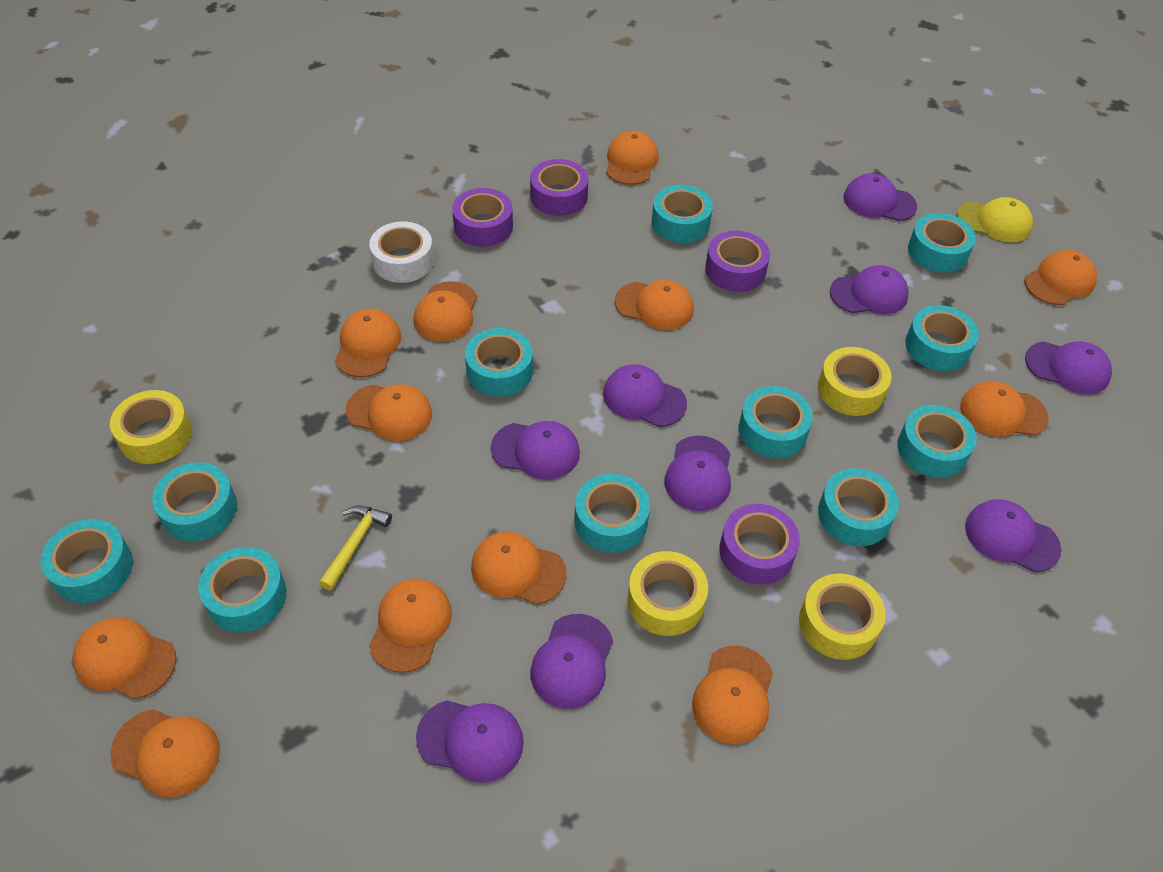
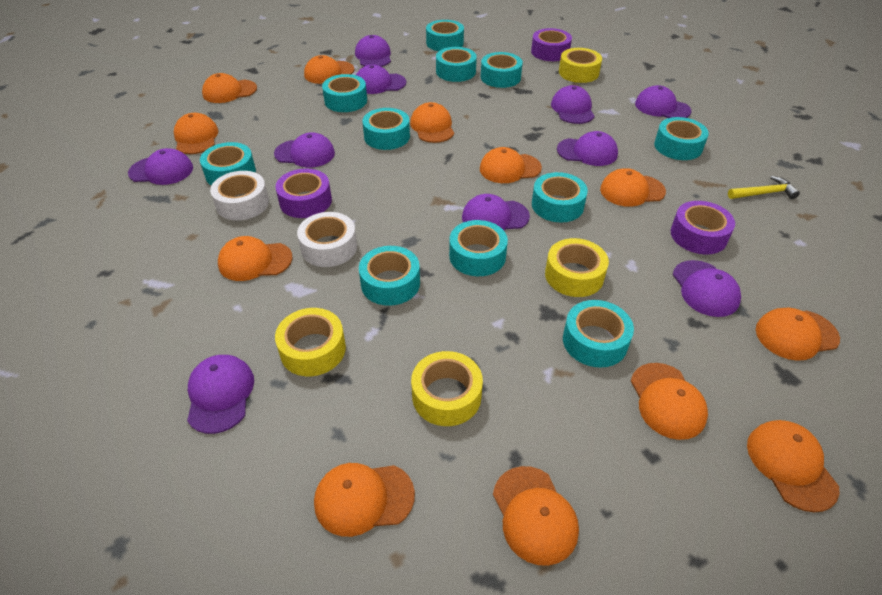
purple cap: 9 -> 10
purple tape: 4 -> 3
white tape: 1 -> 2
yellow cap: 1 -> 0

